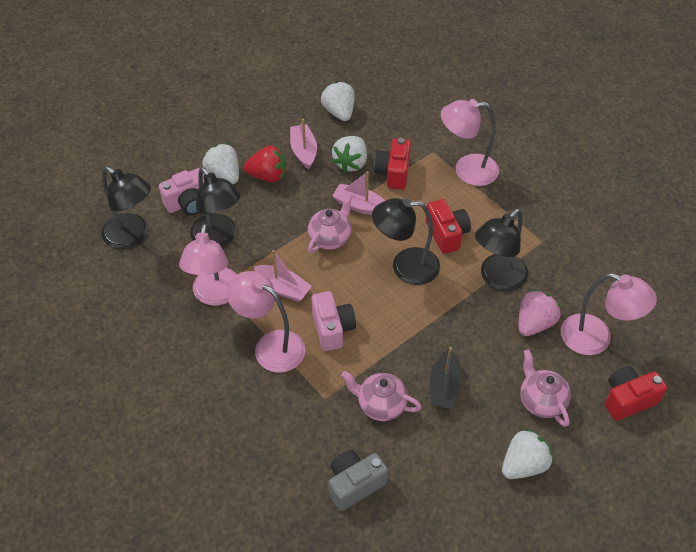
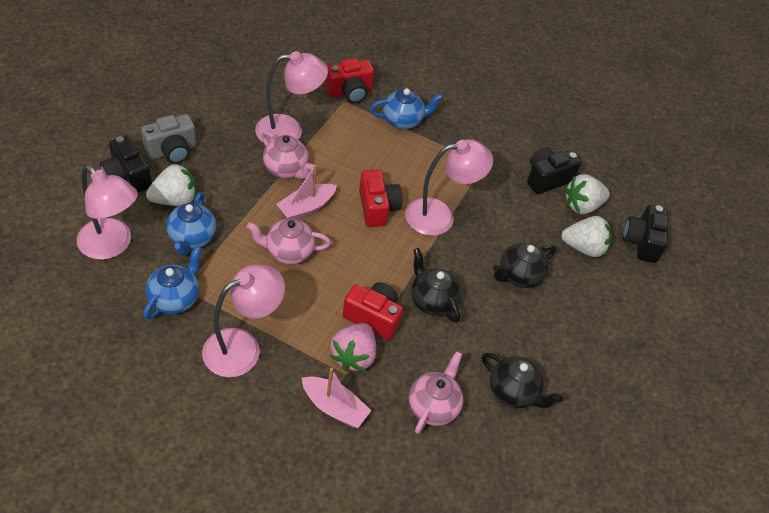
black boat: 1 -> 0
black camera: 0 -> 3
black lamp: 4 -> 0
black teapot: 0 -> 3
blue teapot: 0 -> 3
pink boat: 3 -> 2
pink camera: 2 -> 0
red strawberry: 1 -> 0
white strawberry: 4 -> 3

